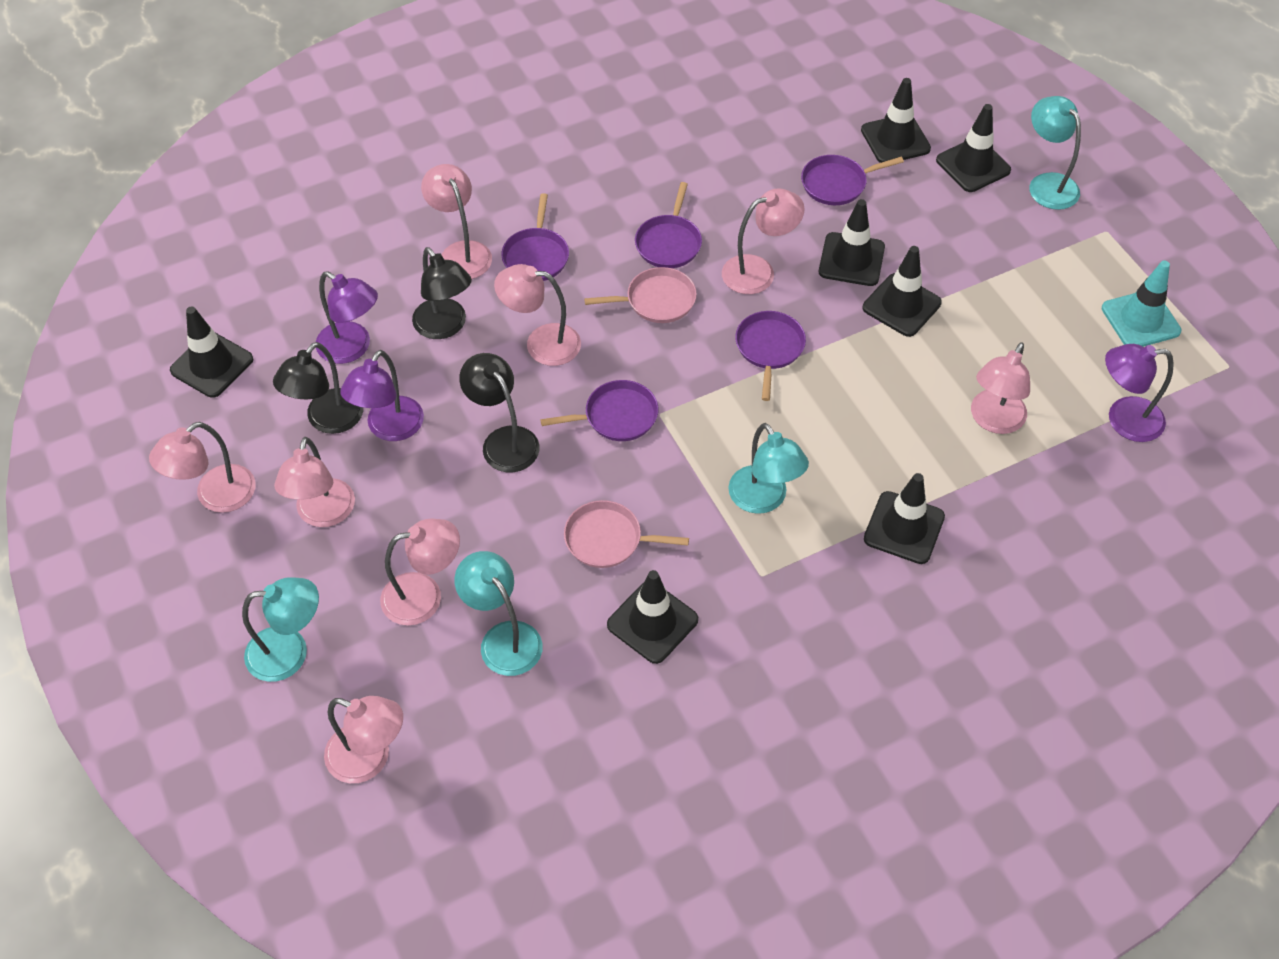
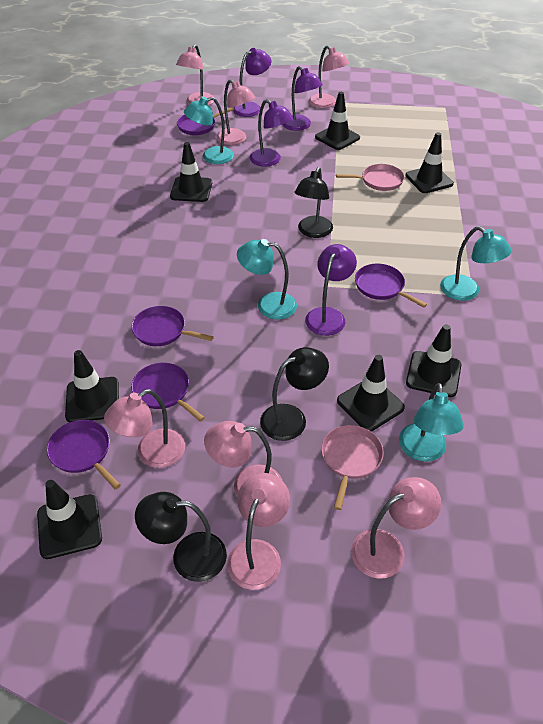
pink lamp: 8 -> 7
purple lamp: 3 -> 4
turquoise traffic cone: 1 -> 0

